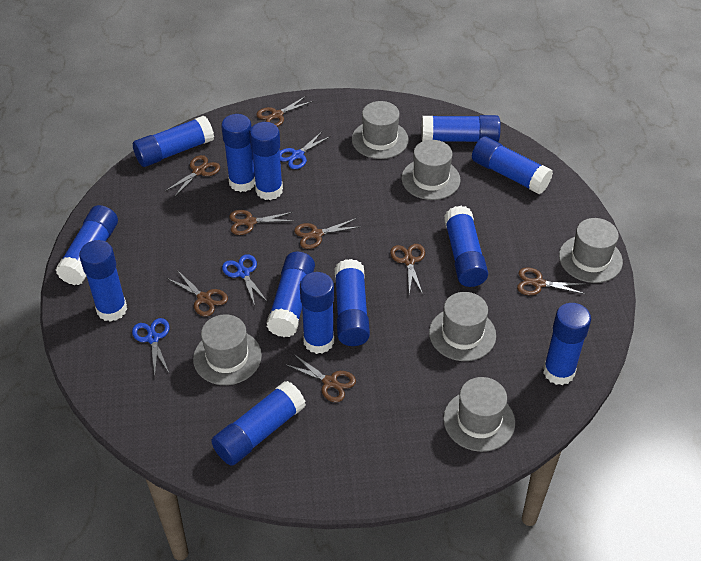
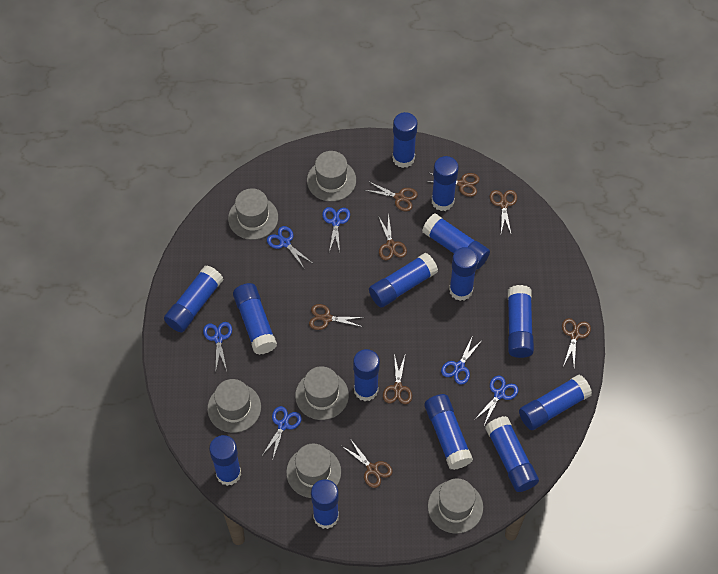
blue glue stick: 13 -> 14
blue scissors: 3 -> 6

